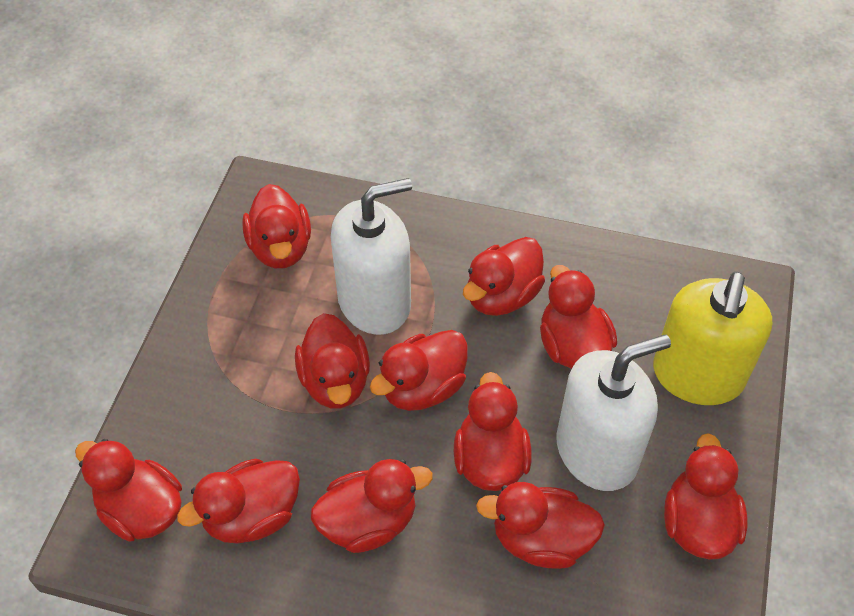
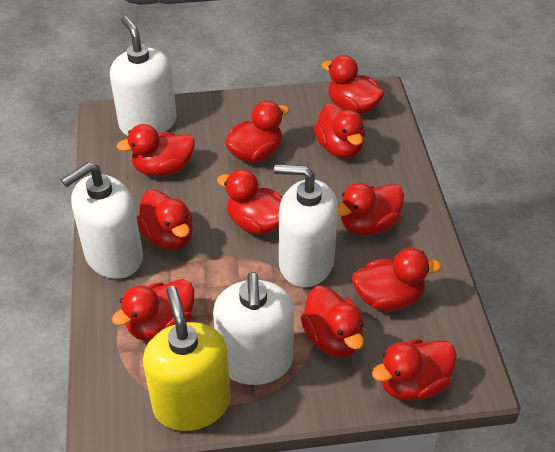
white soap dispenser: 2 -> 4

